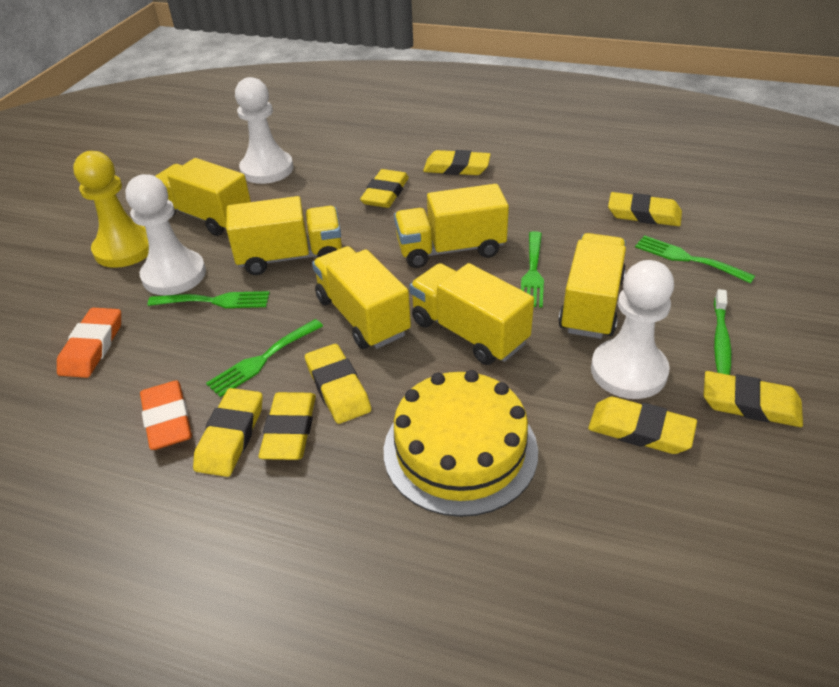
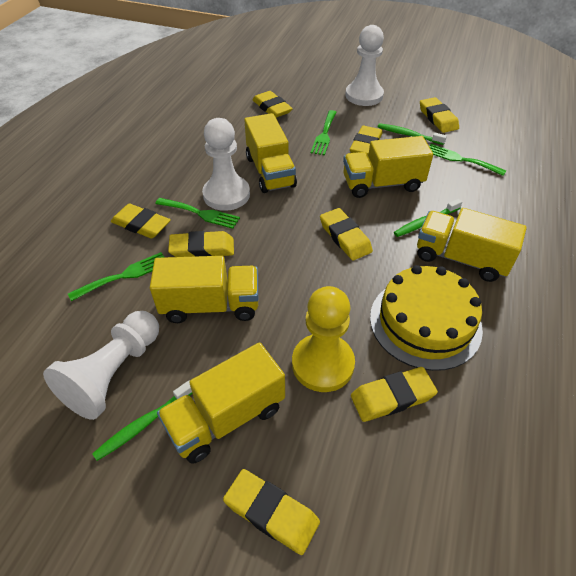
green toothbrush: 1 -> 3
orange eraser: 2 -> 0
yellow truck: 6 -> 5

